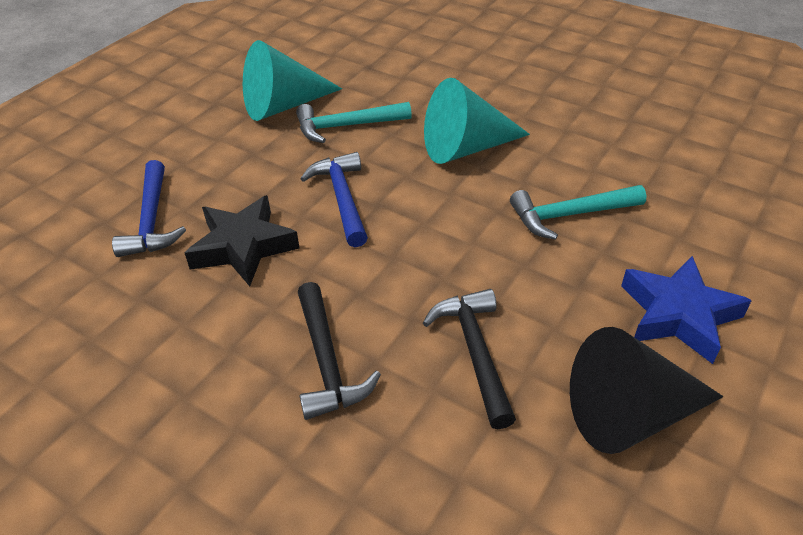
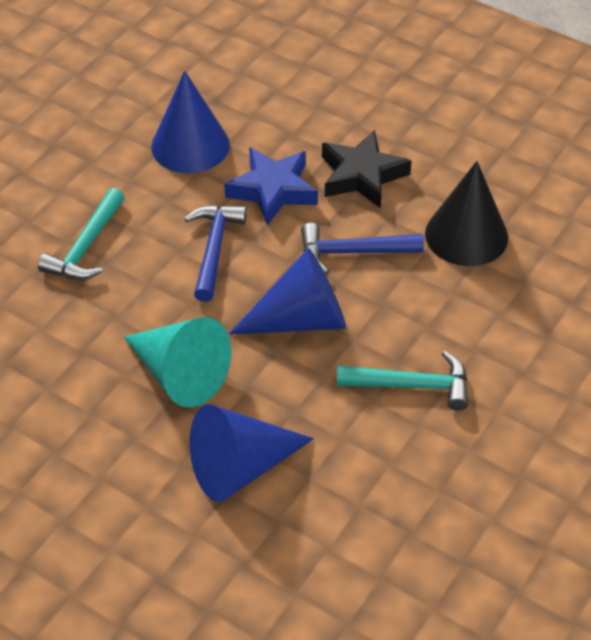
black hammer: 2 -> 0
blue cone: 0 -> 3
turquoise cone: 2 -> 1

